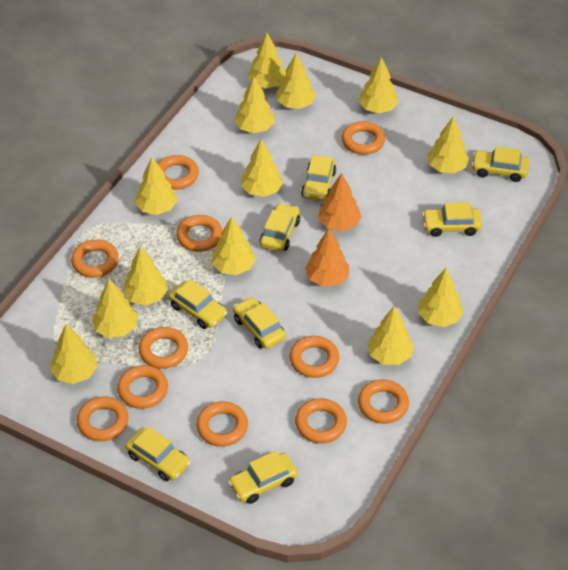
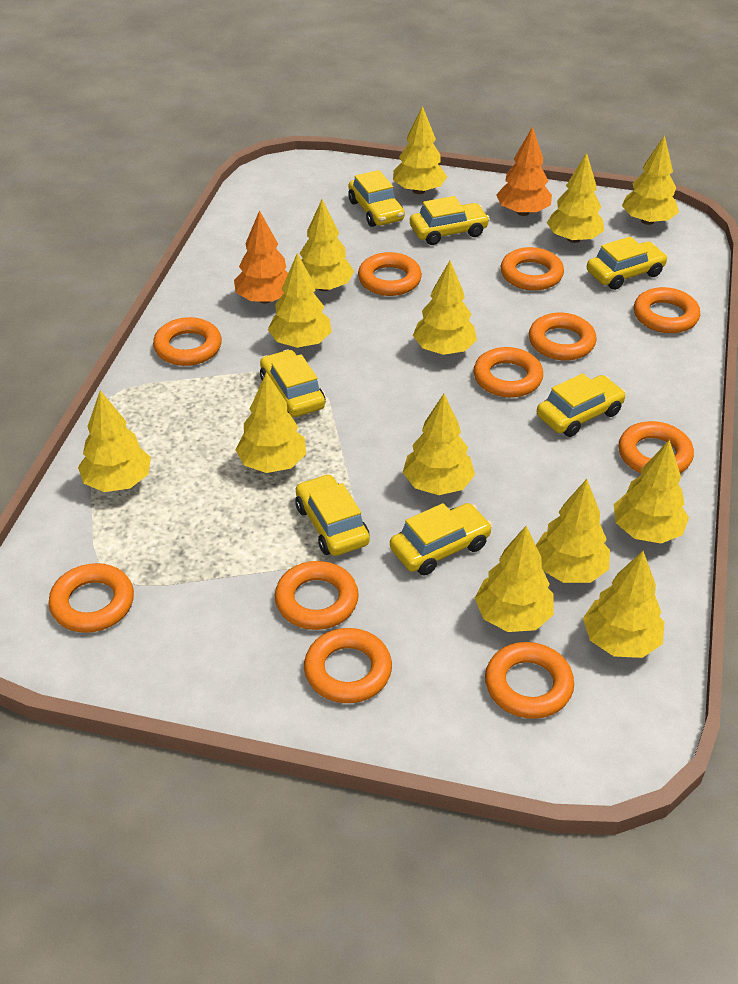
yellow car: 8 -> 7

